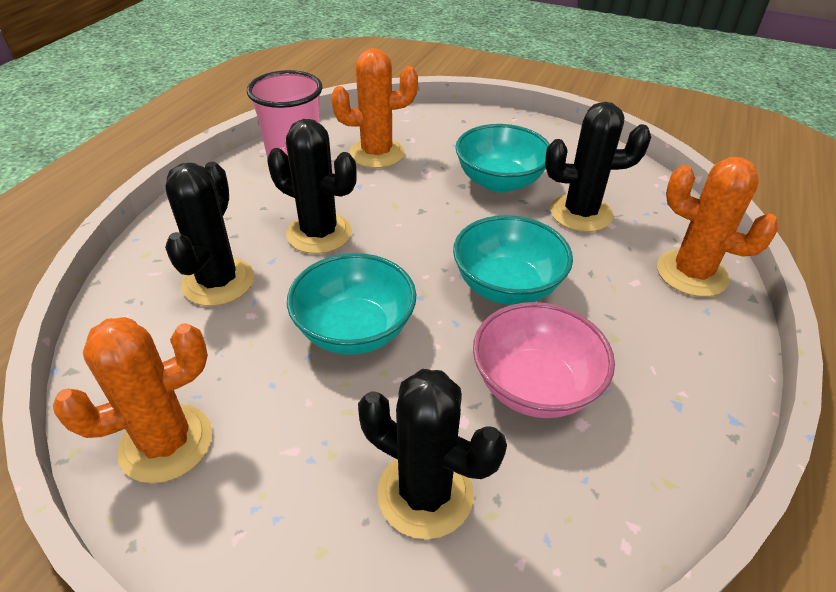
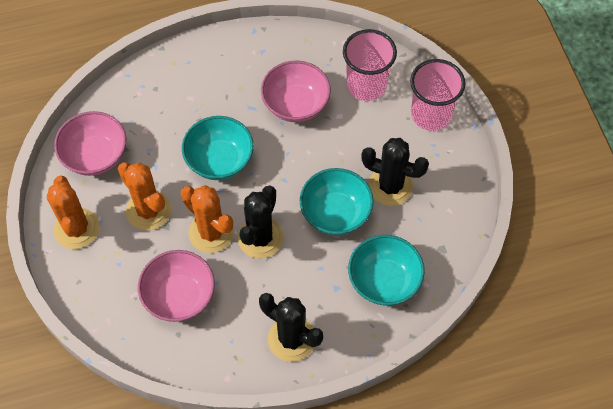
black cactus: 4 -> 3
pink bowl: 1 -> 3
pink cup: 1 -> 2

